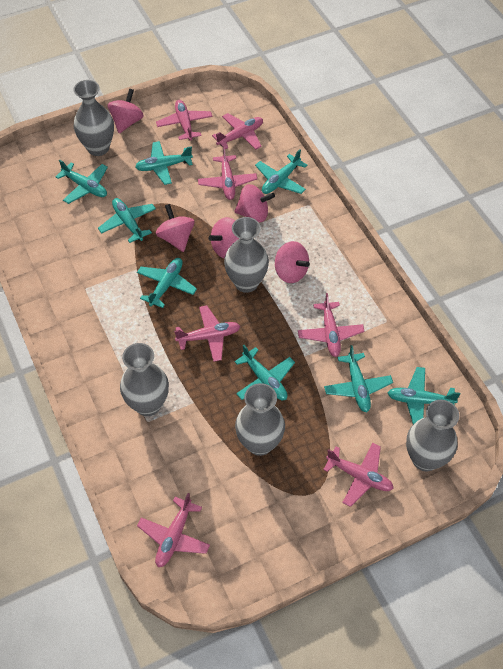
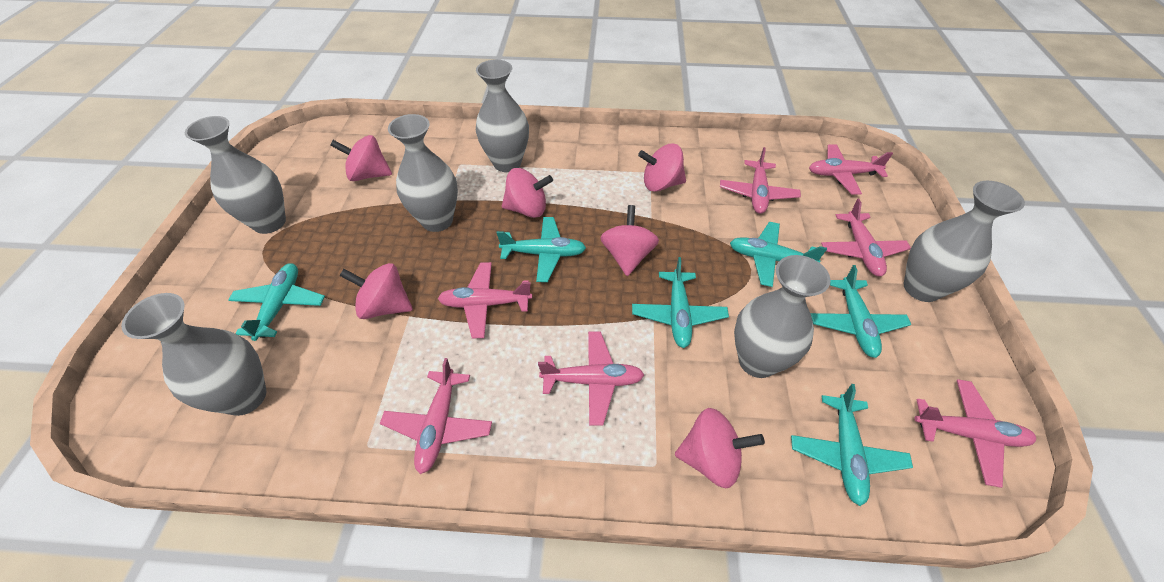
grey vase: 5 -> 6
pink spinning top: 5 -> 6
turquoise plane: 8 -> 6

